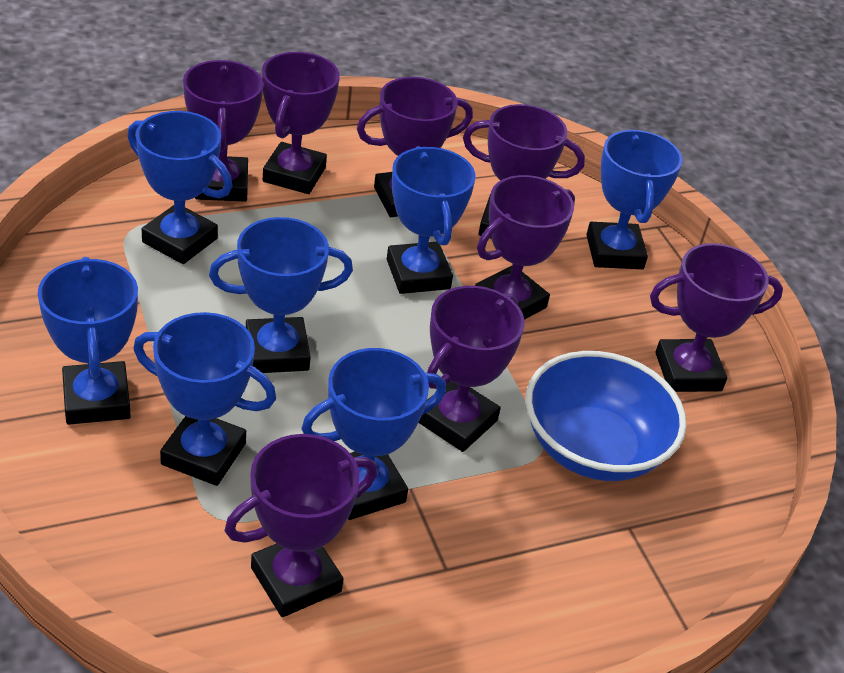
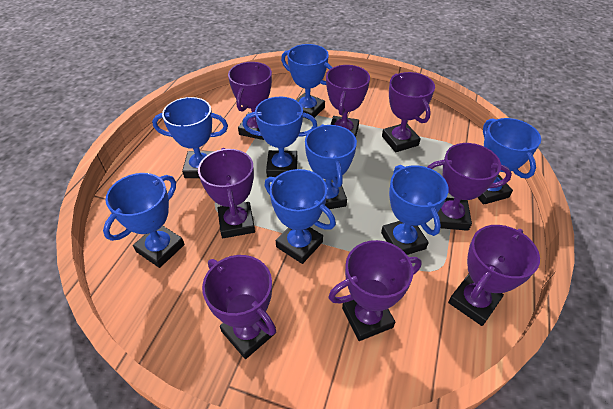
blue bowl: 1 -> 0
blue trophy: 7 -> 8

